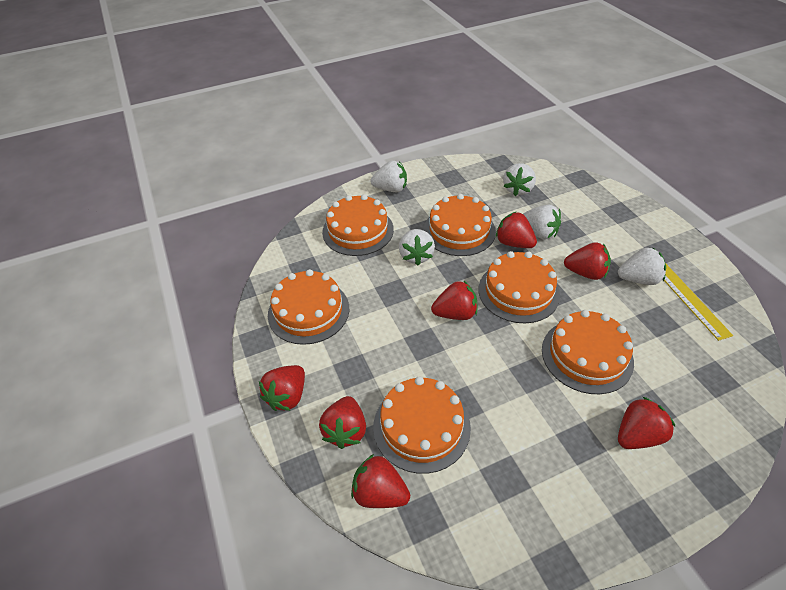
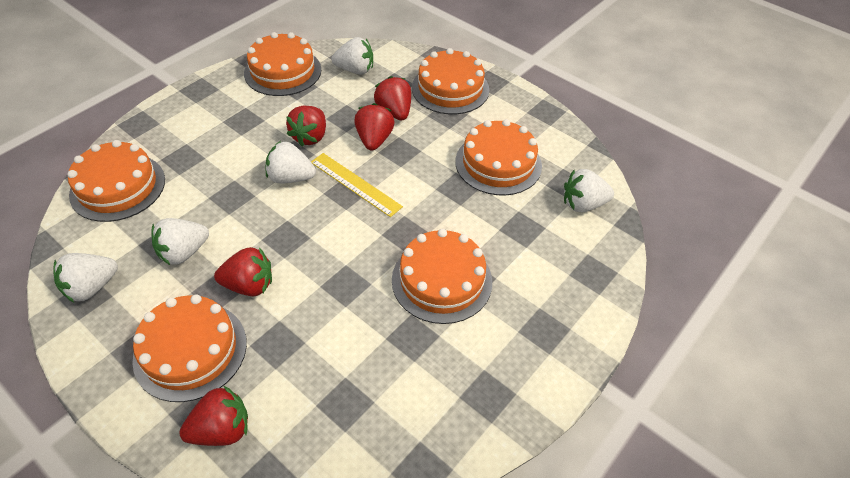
red strawberry: 7 -> 5

